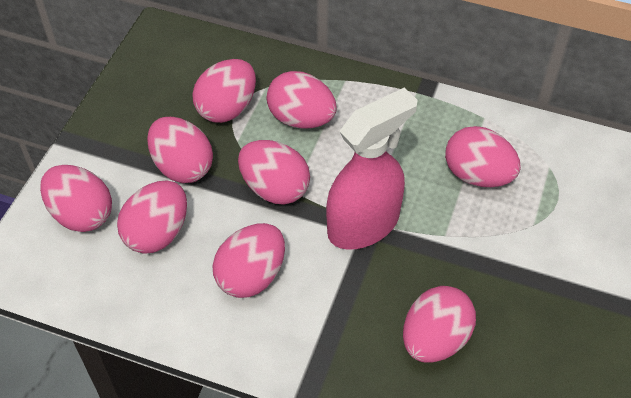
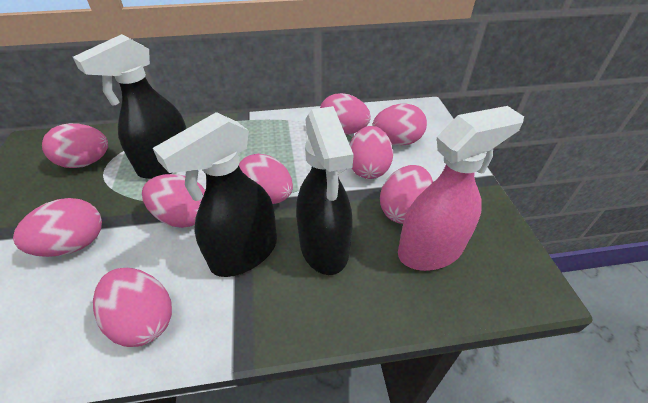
black spray bottle: 0 -> 3

